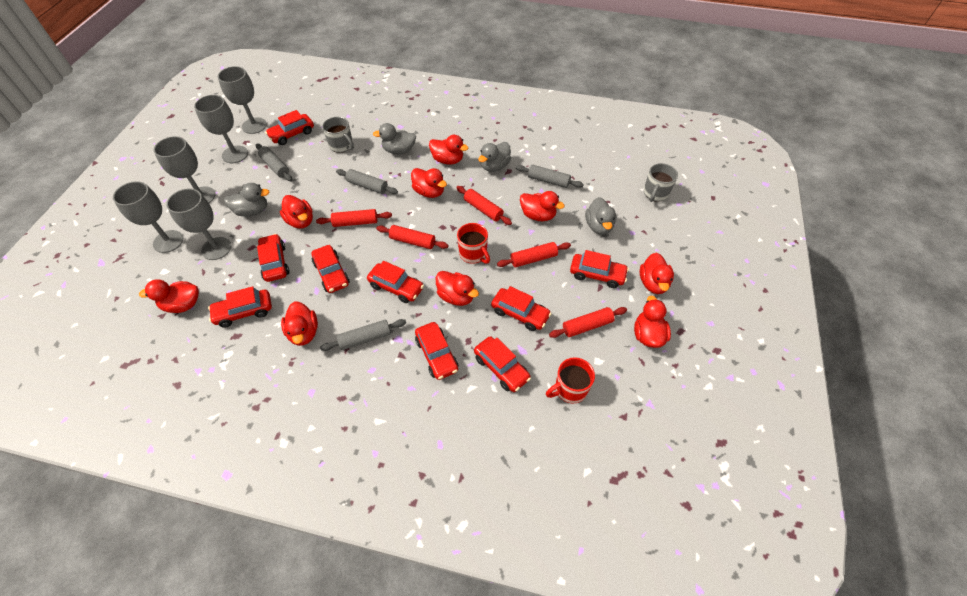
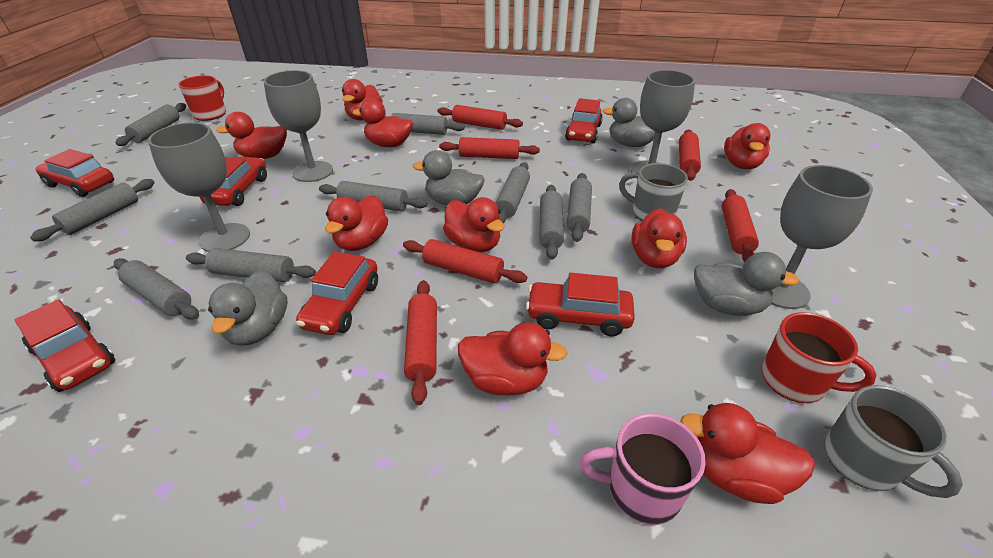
grey goblet: 5 -> 4
grey rolling pin: 4 -> 9
pink mug: 0 -> 1
red car: 9 -> 6
red rolling pin: 5 -> 6

